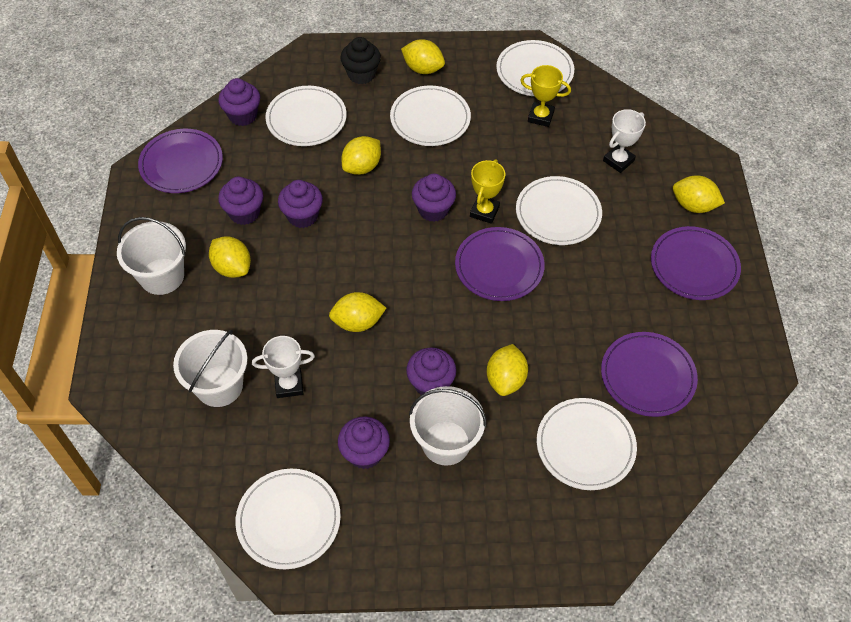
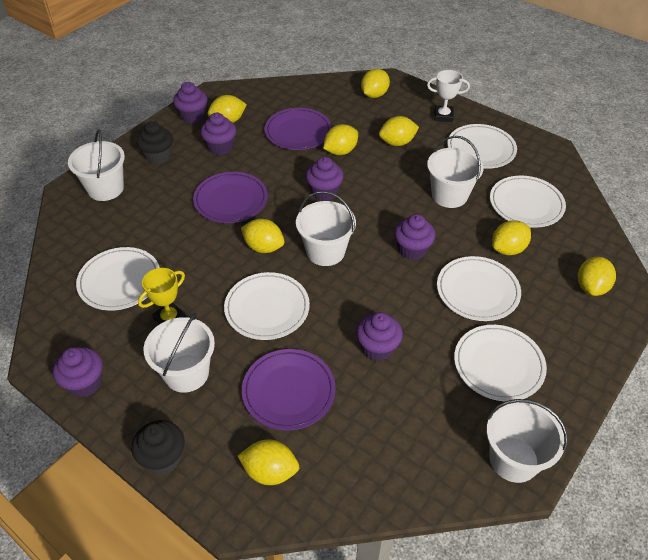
black cupcake: 1 -> 2
purple plate: 4 -> 3
white bucket: 3 -> 5
white trophy: 2 -> 1
yellow lemon: 6 -> 8
yellow trophy: 2 -> 1

